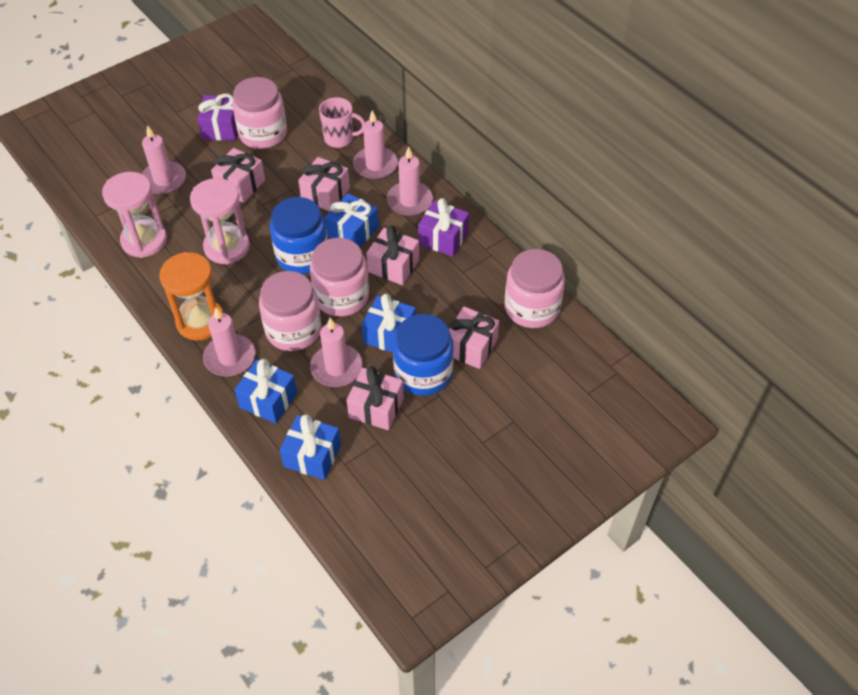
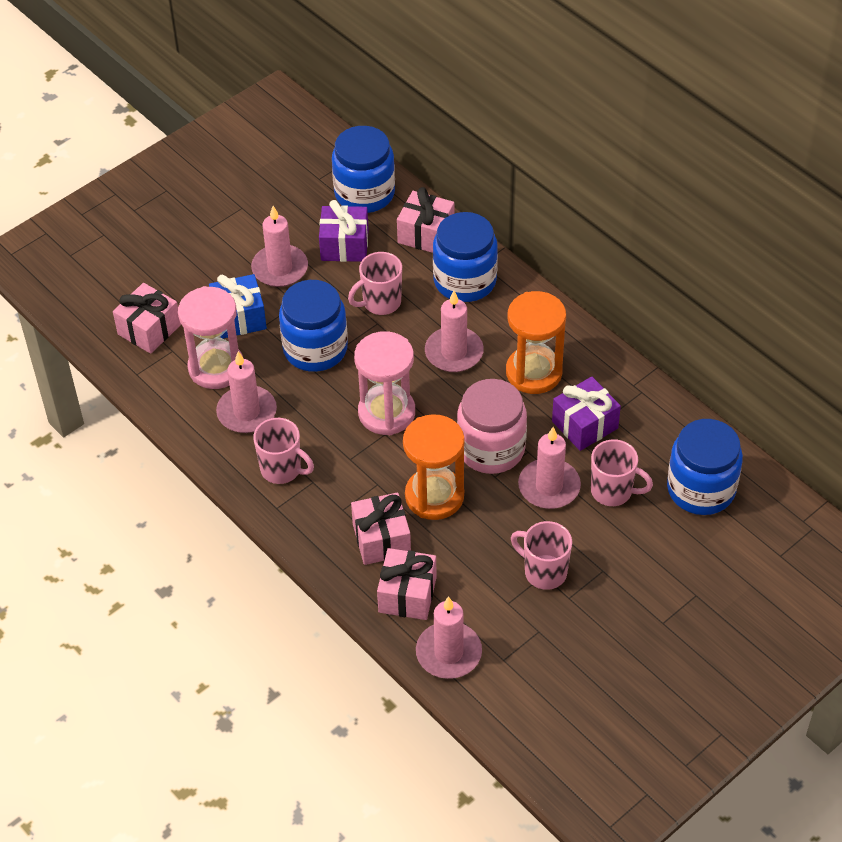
blue gift: 4 -> 1
blue jar: 2 -> 4
orange hourglass: 1 -> 2
pink gift: 5 -> 4
pink jar: 4 -> 1
pink mug: 1 -> 4

